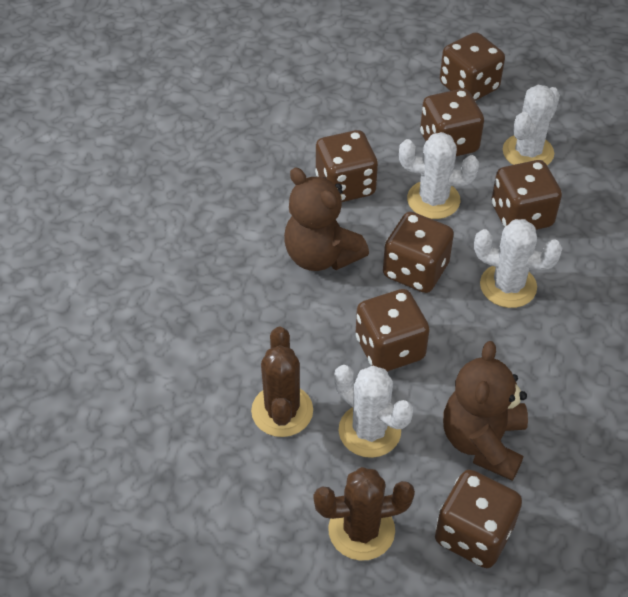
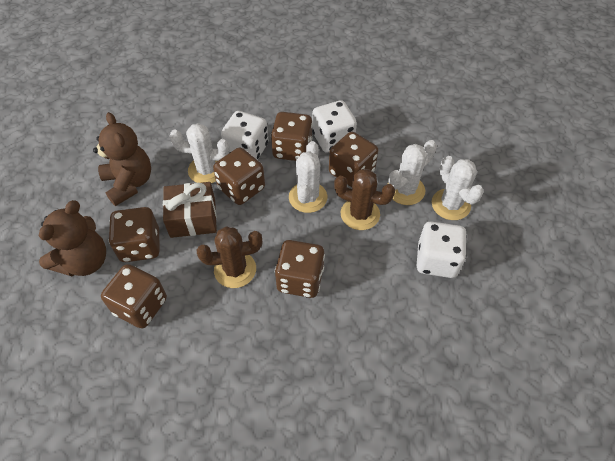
brown dice: 7 -> 6
brown gift: 0 -> 1
white dice: 0 -> 3

